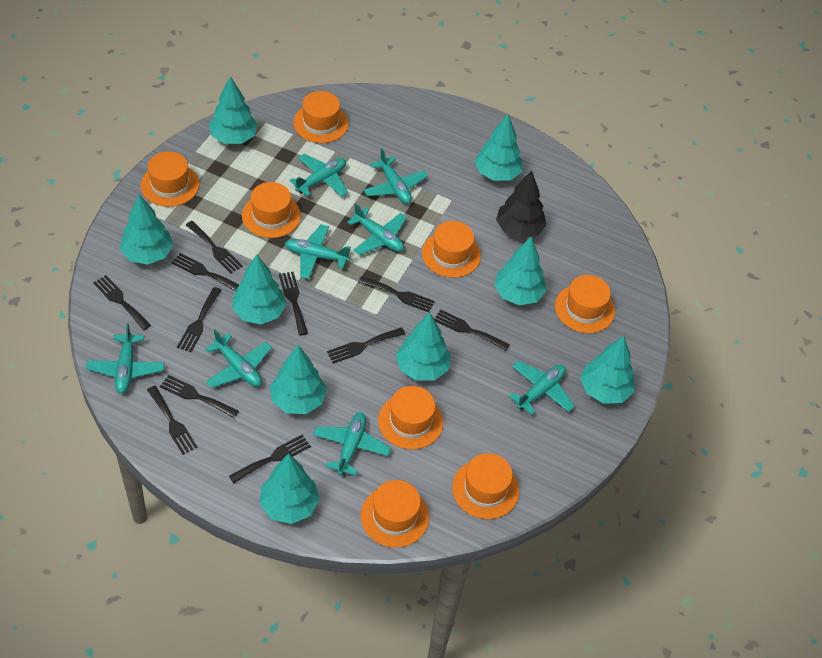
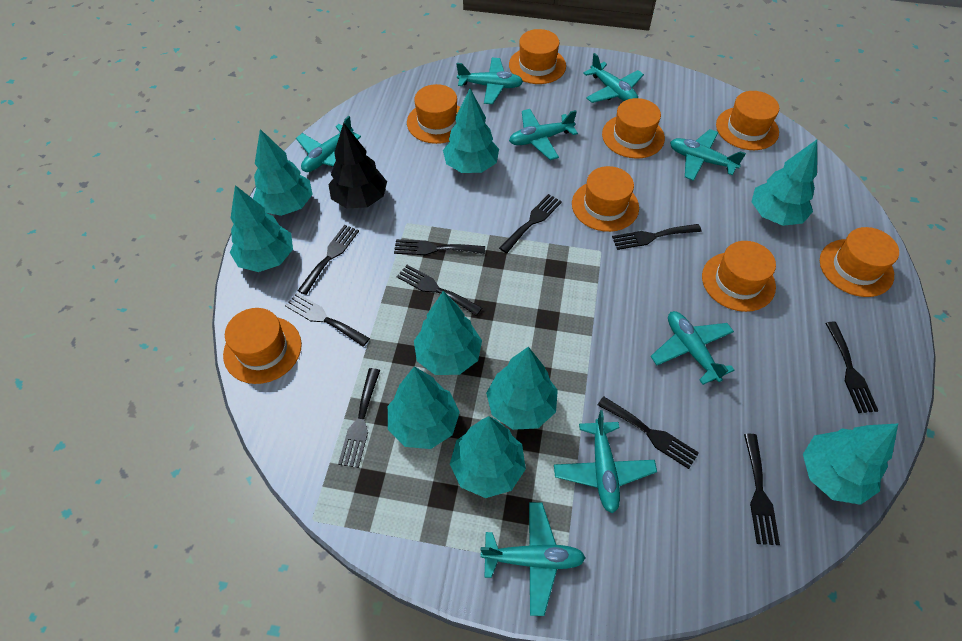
black fork: 11 -> 10

